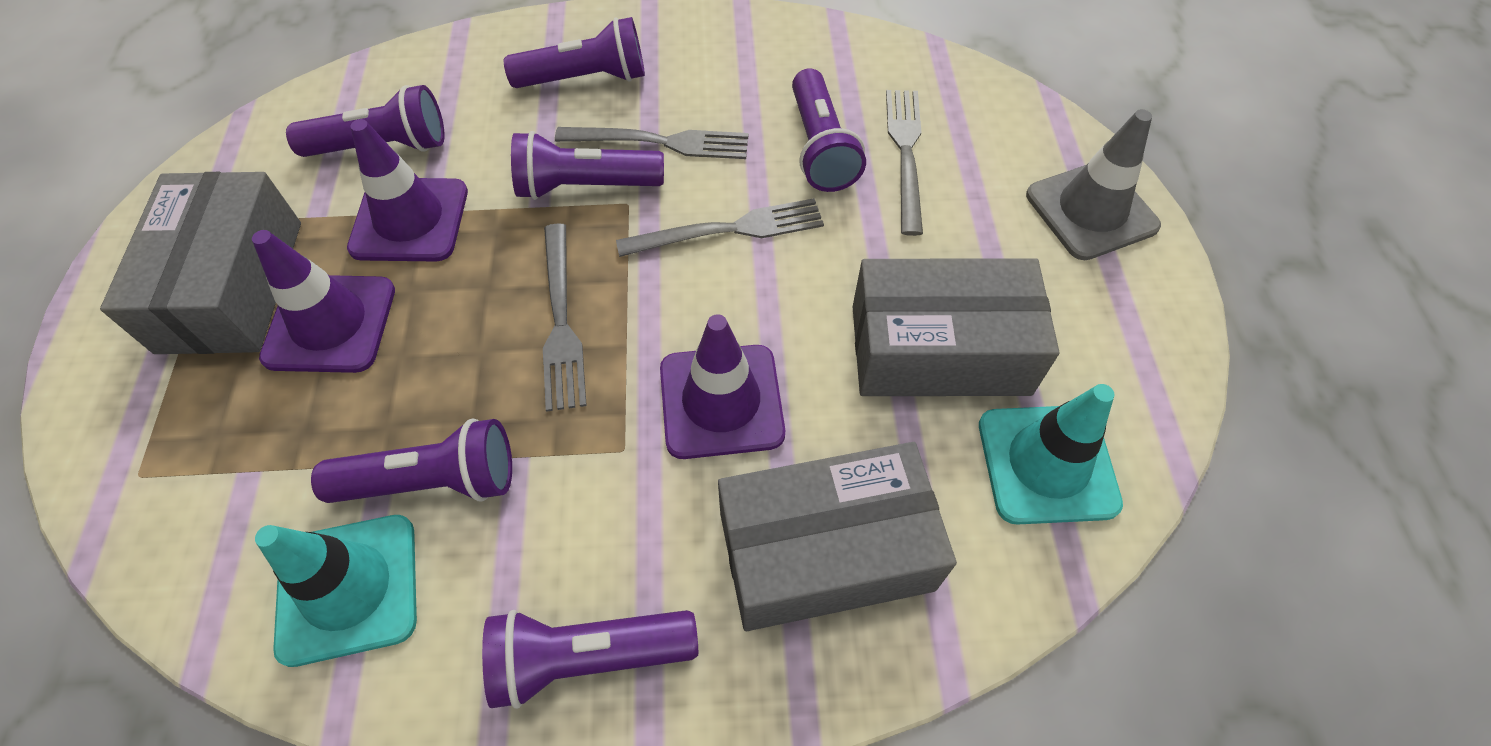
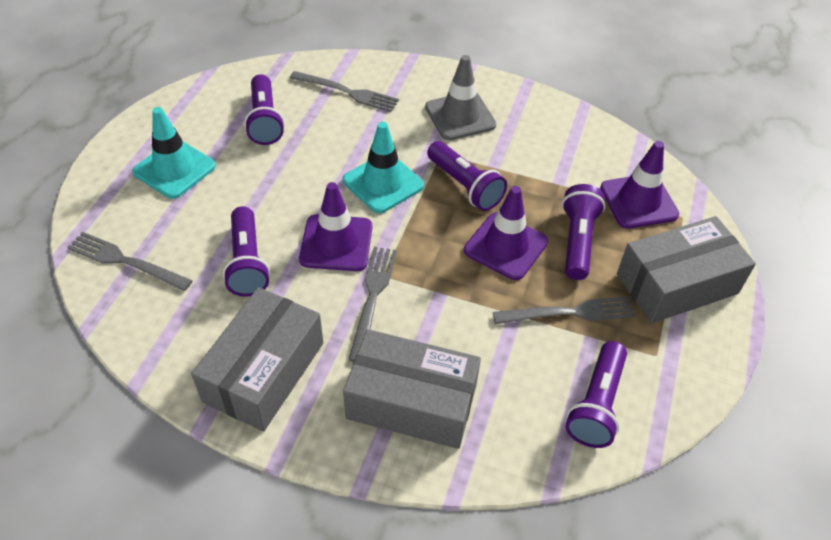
purple flashlight: 6 -> 5

